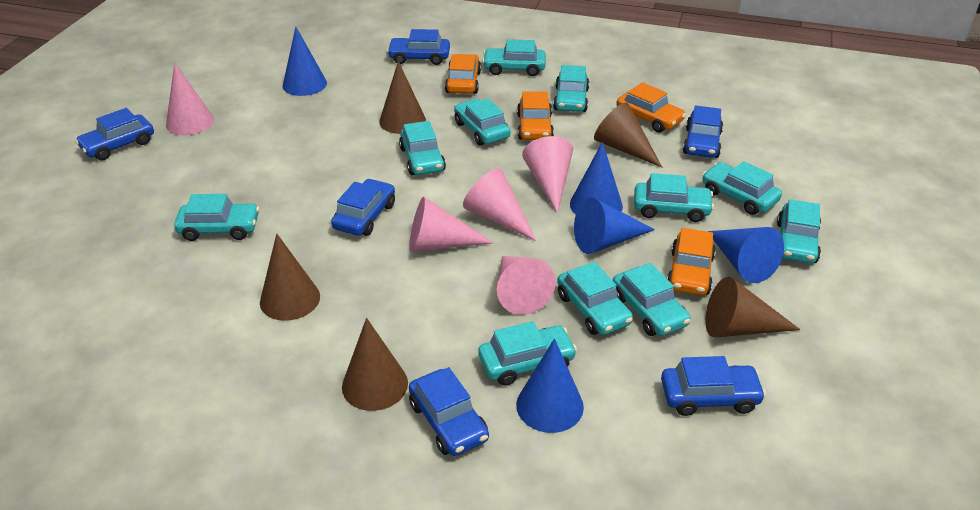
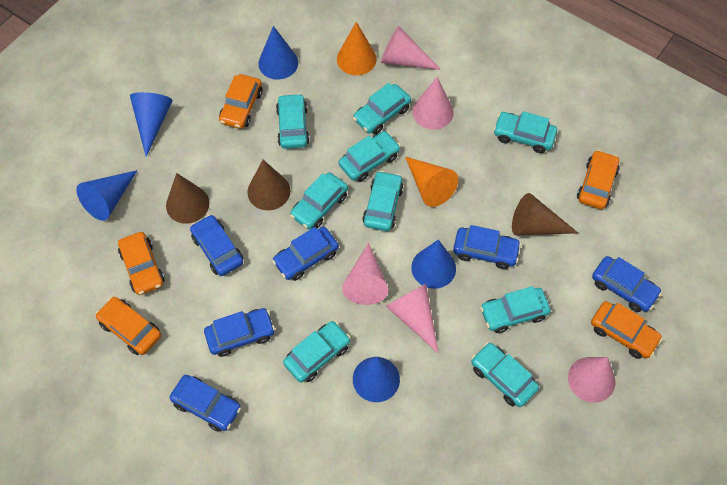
brown cone: 5 -> 3
orange car: 4 -> 5
orange cone: 0 -> 2
turquoise car: 11 -> 9

